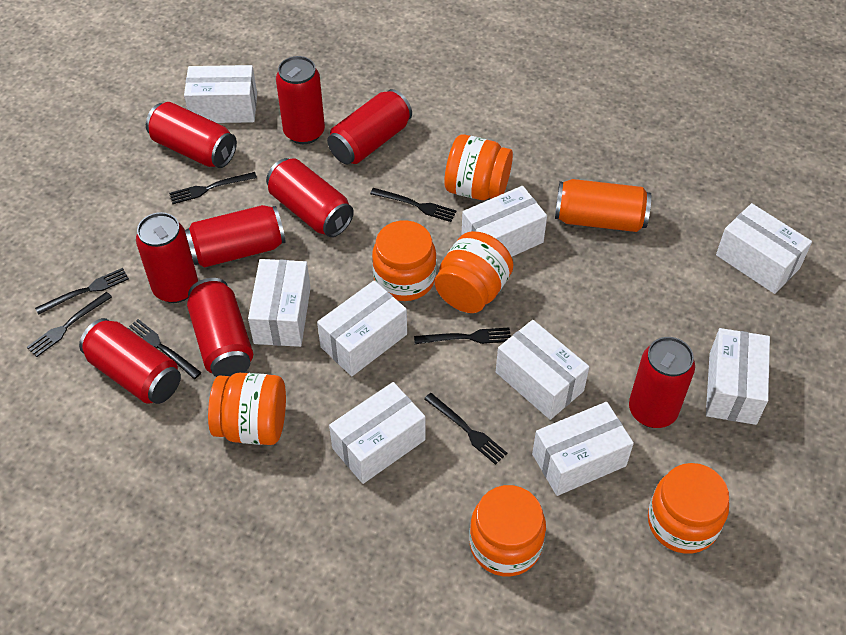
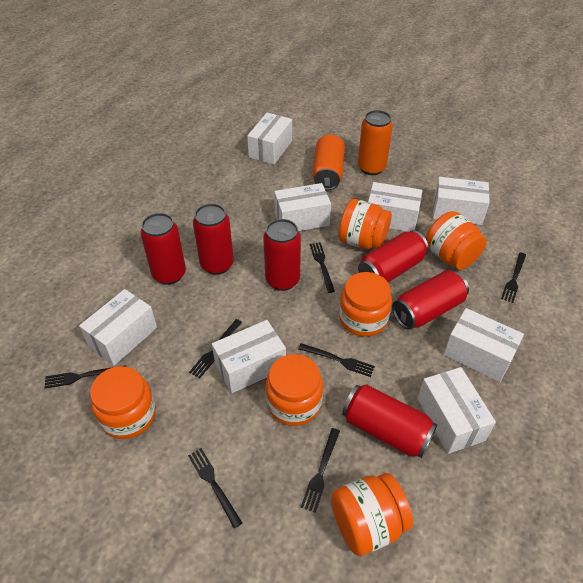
orange can: 1 -> 2
red can: 9 -> 6
white box: 9 -> 8

